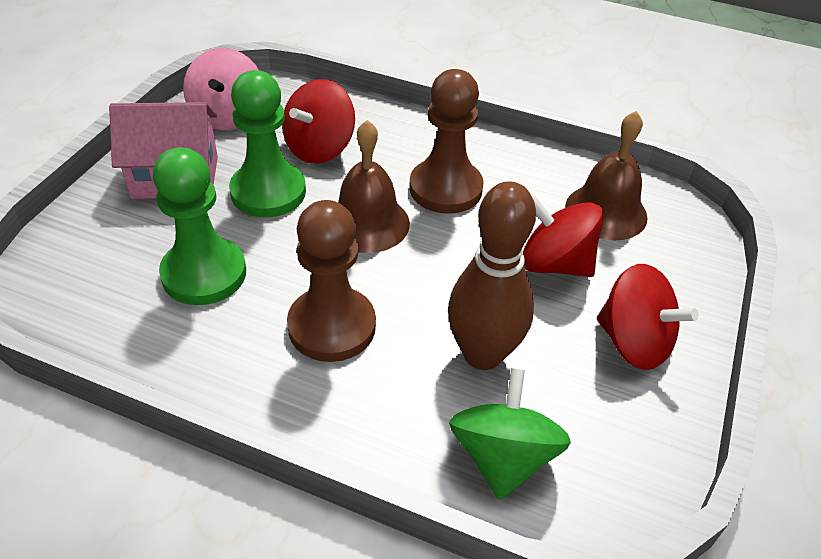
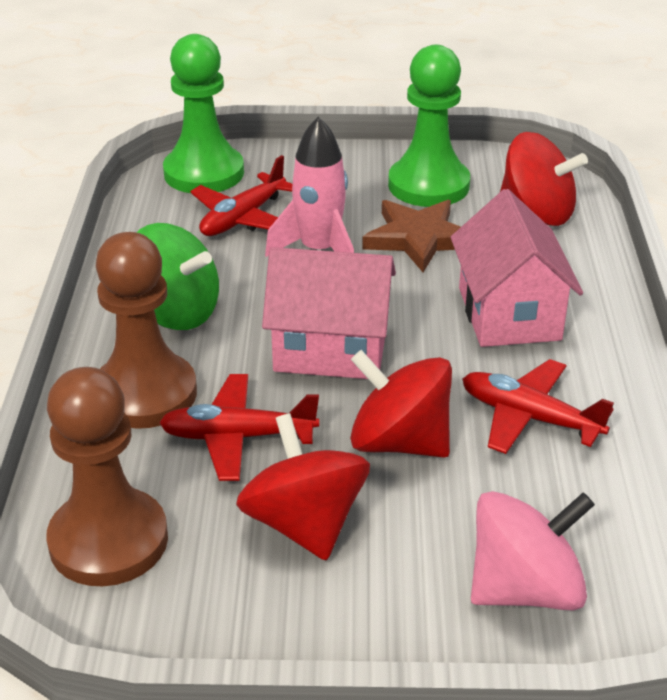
brown bell: 2 -> 0
brown bowling pin: 1 -> 0
brown star: 0 -> 1
pink house: 1 -> 2
pink rocket: 0 -> 1
red plane: 0 -> 3

